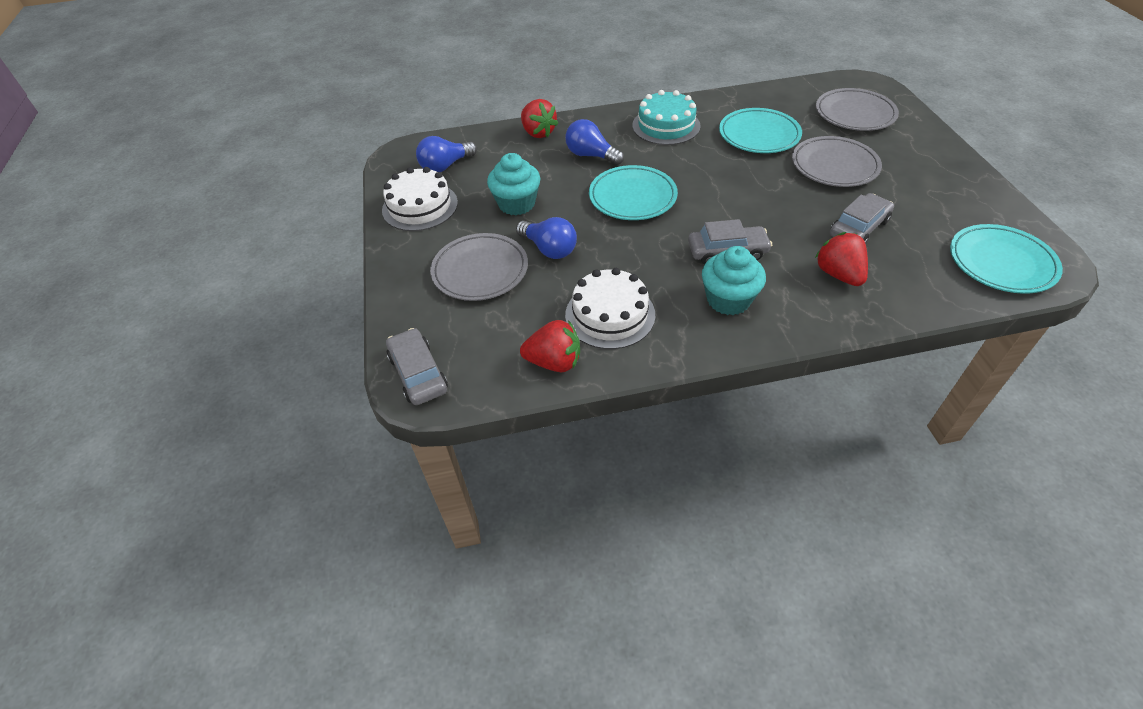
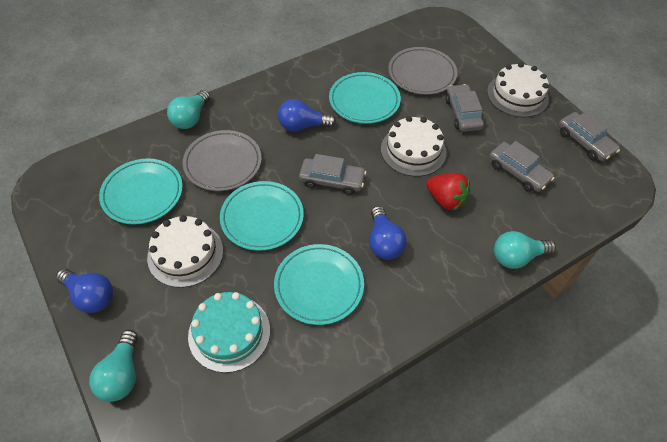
grey car: 3 -> 4
grey plate: 3 -> 2
red strawberry: 3 -> 1
turquoise cupcake: 2 -> 0
turquoise light bulb: 0 -> 3
turquoise plate: 3 -> 4
white cake: 2 -> 3

